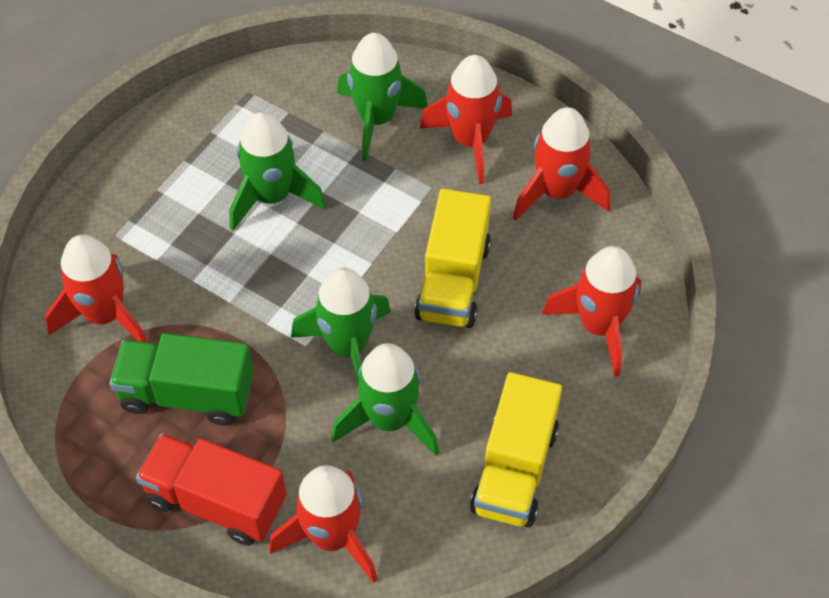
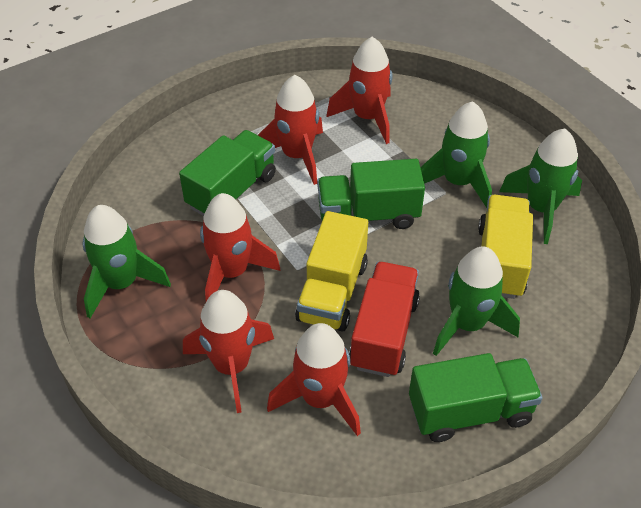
green truck: 1 -> 3

